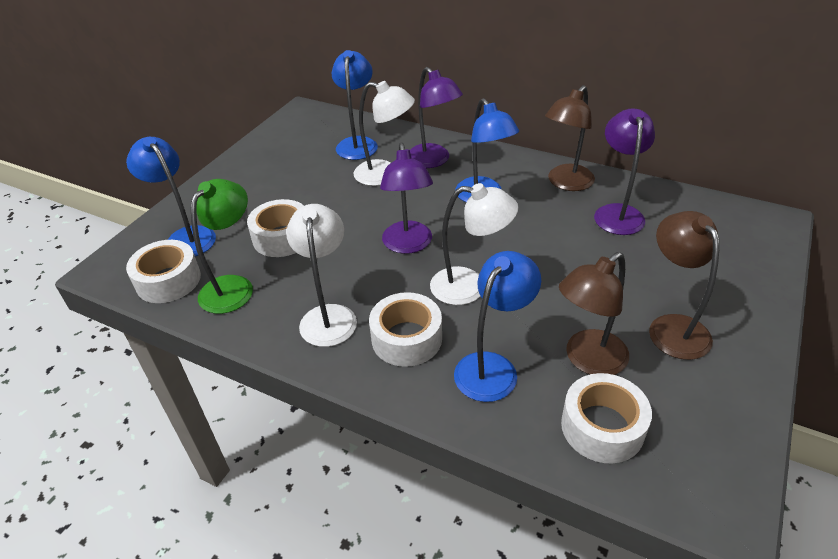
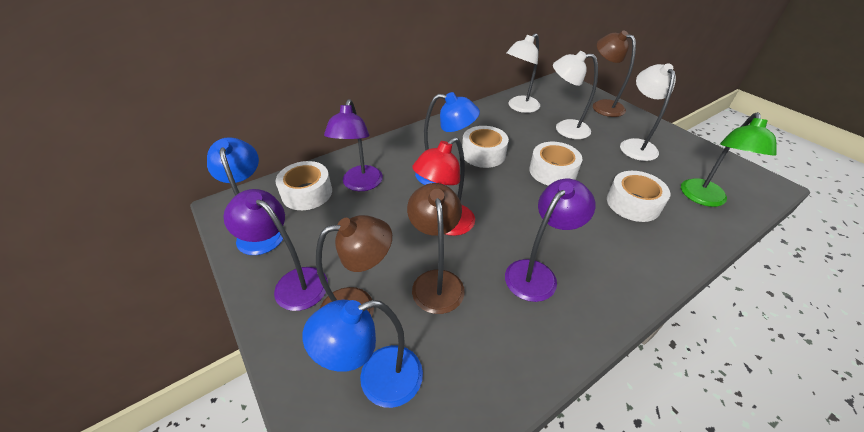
blue lamp: 4 -> 3
red lamp: 0 -> 1

